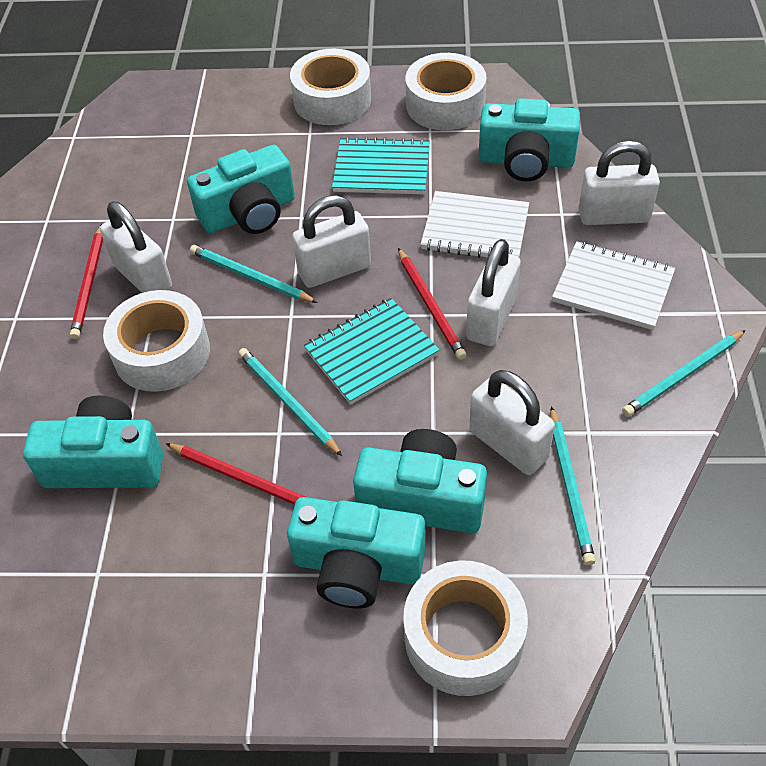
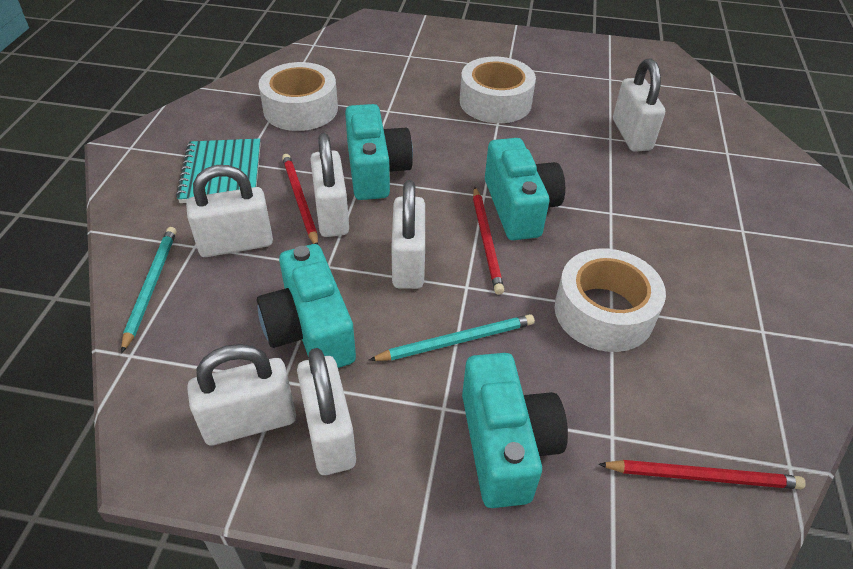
turquoise camera: 5 -> 4
turquoise notebook: 2 -> 1
turquoise pencil: 4 -> 2
white notebook: 2 -> 0
white padlock: 5 -> 6
white tape: 4 -> 3

